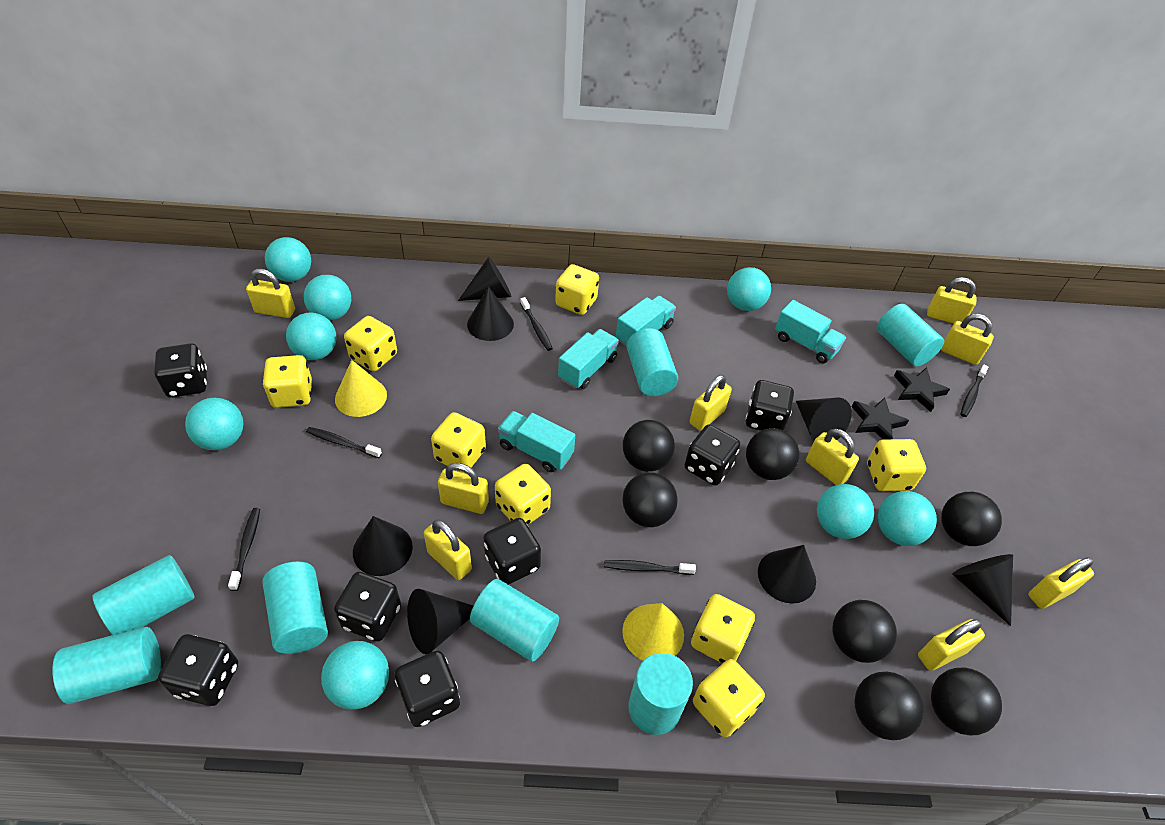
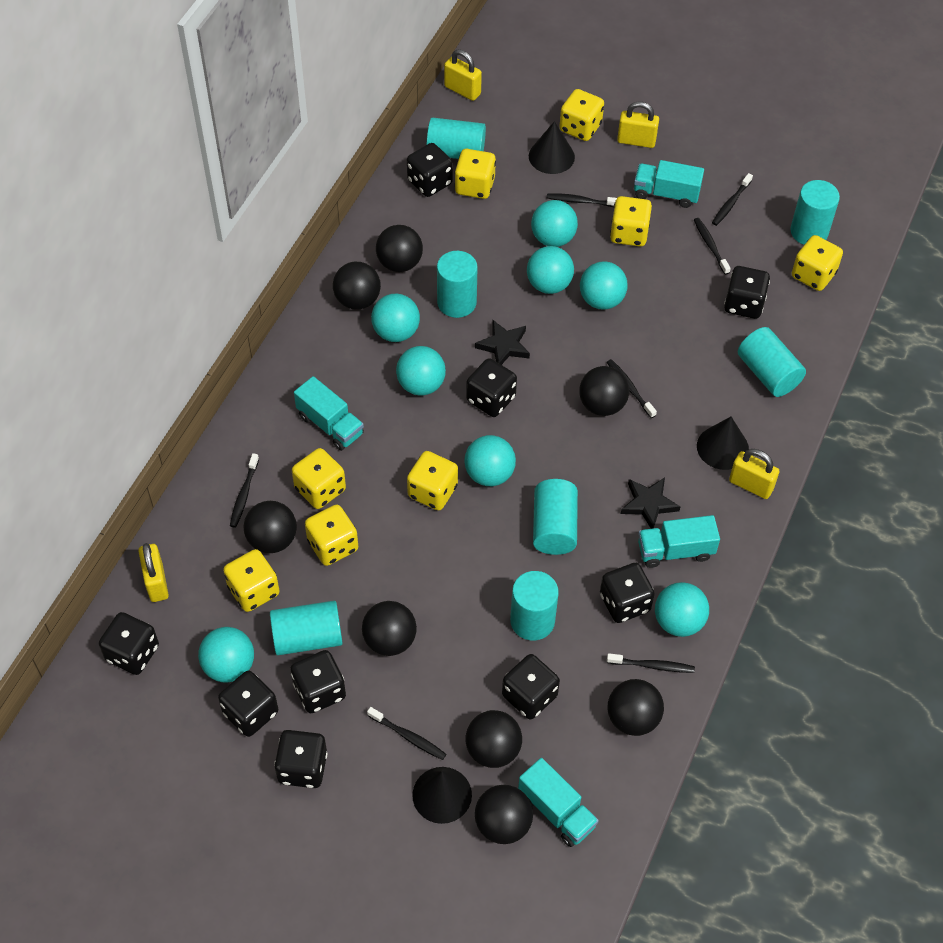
black ball: 7 -> 8
black cone: 7 -> 3
black dice: 7 -> 9
black toothbrush: 5 -> 7
yellow cone: 2 -> 0
yellow padlock: 9 -> 4

